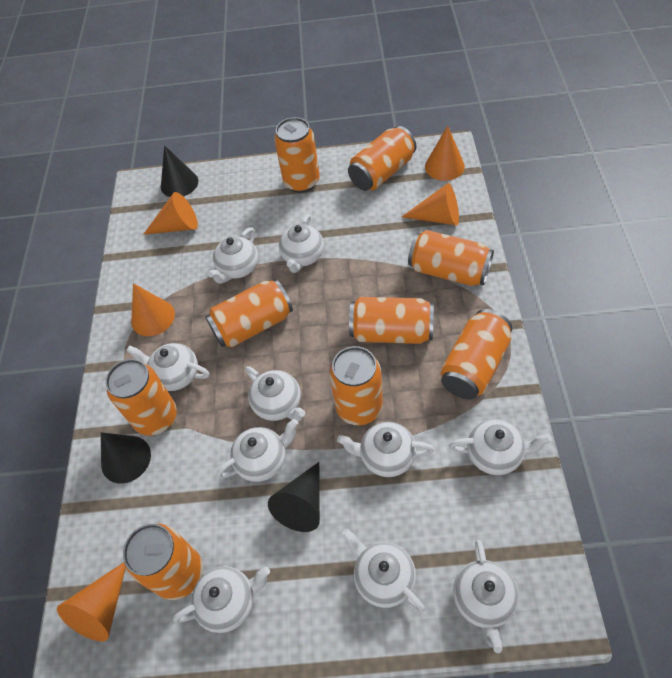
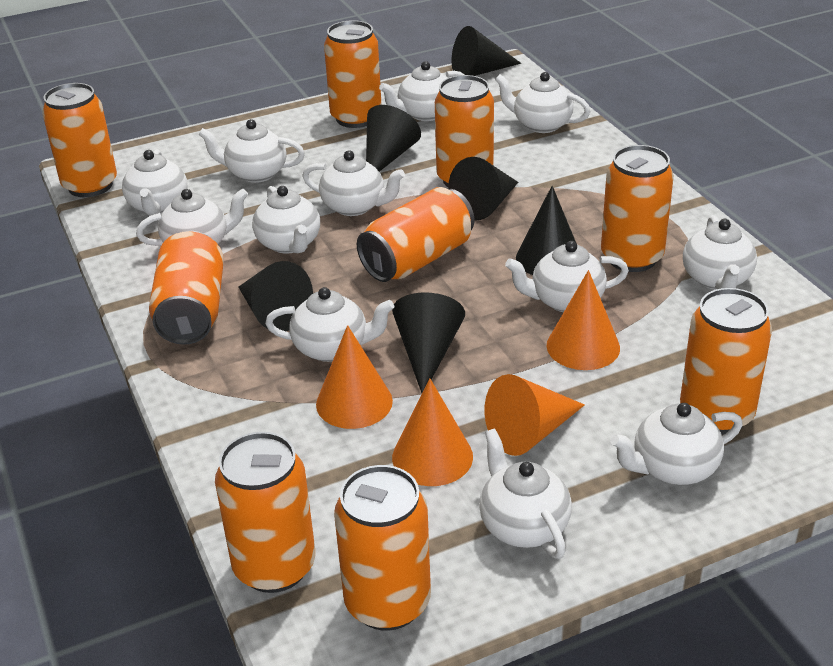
black cone: 3 -> 6
orange cone: 5 -> 4
white teapot: 10 -> 12

